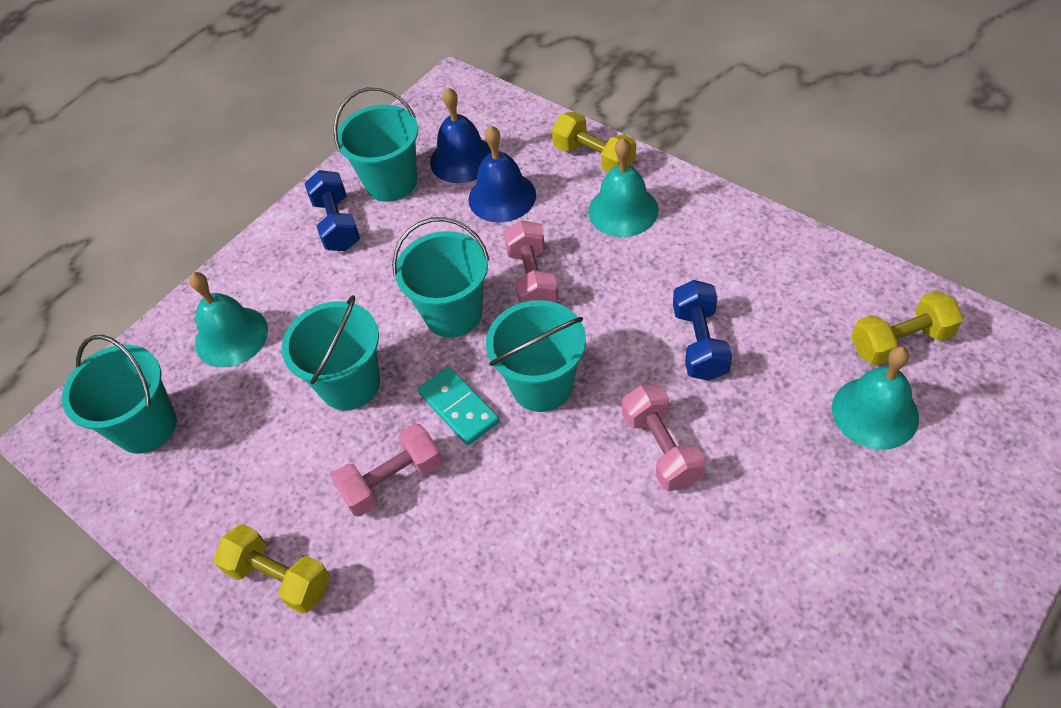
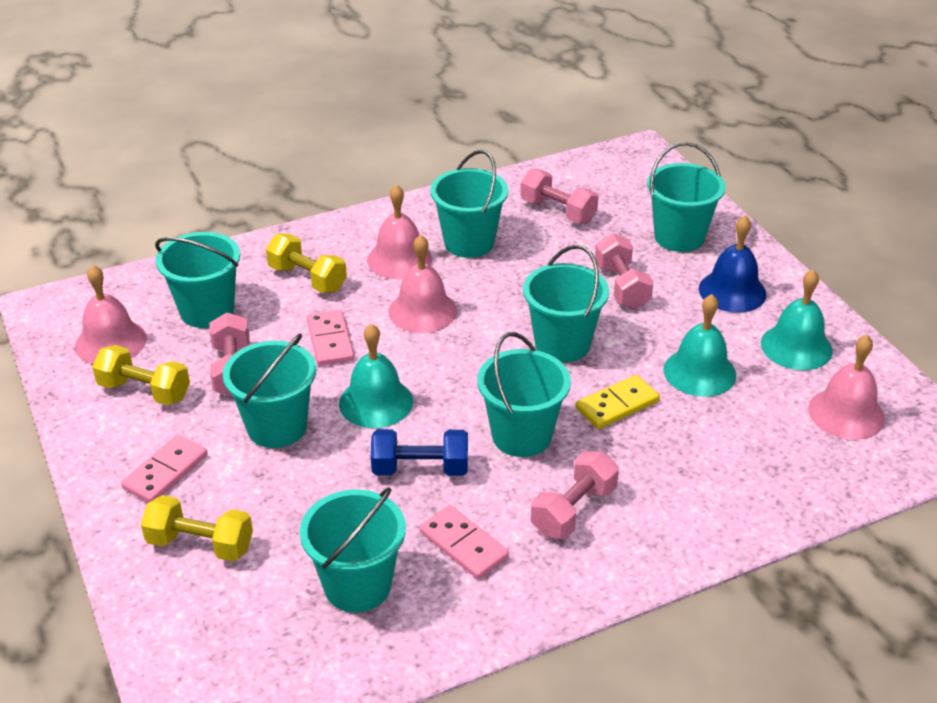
blue bell: 2 -> 1
blue dumbbell: 2 -> 1
pink bell: 0 -> 4
pink domino: 0 -> 3
pink dumbbell: 3 -> 4
turquoise bucket: 5 -> 7
turquoise domino: 1 -> 0
yellow domino: 0 -> 1

